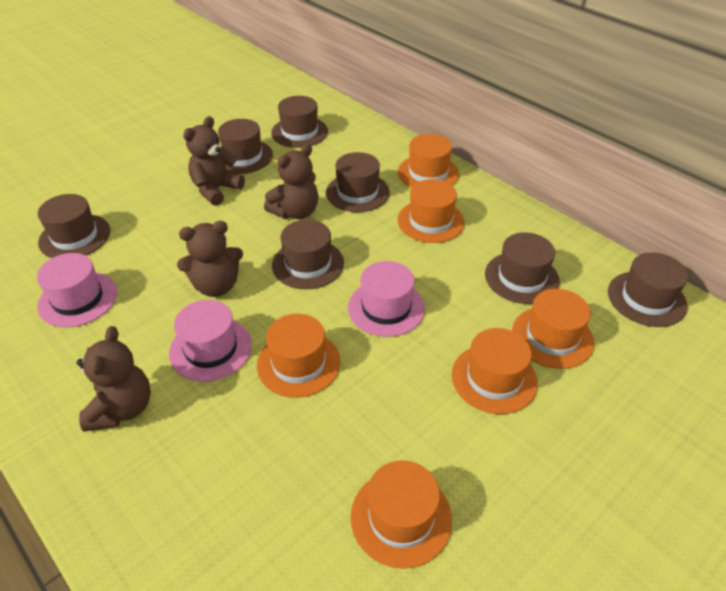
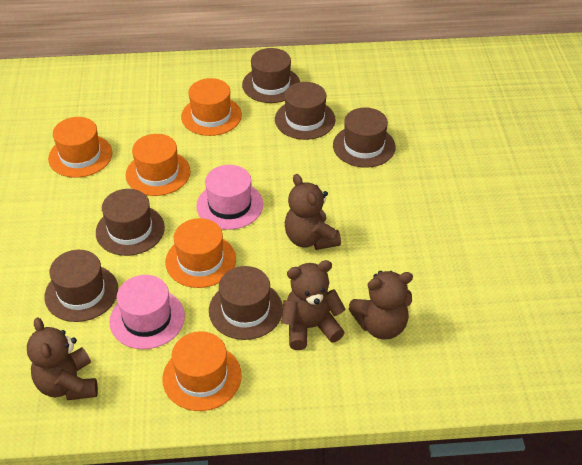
brown hat: 7 -> 6
orange hat: 6 -> 5
pink hat: 3 -> 2

